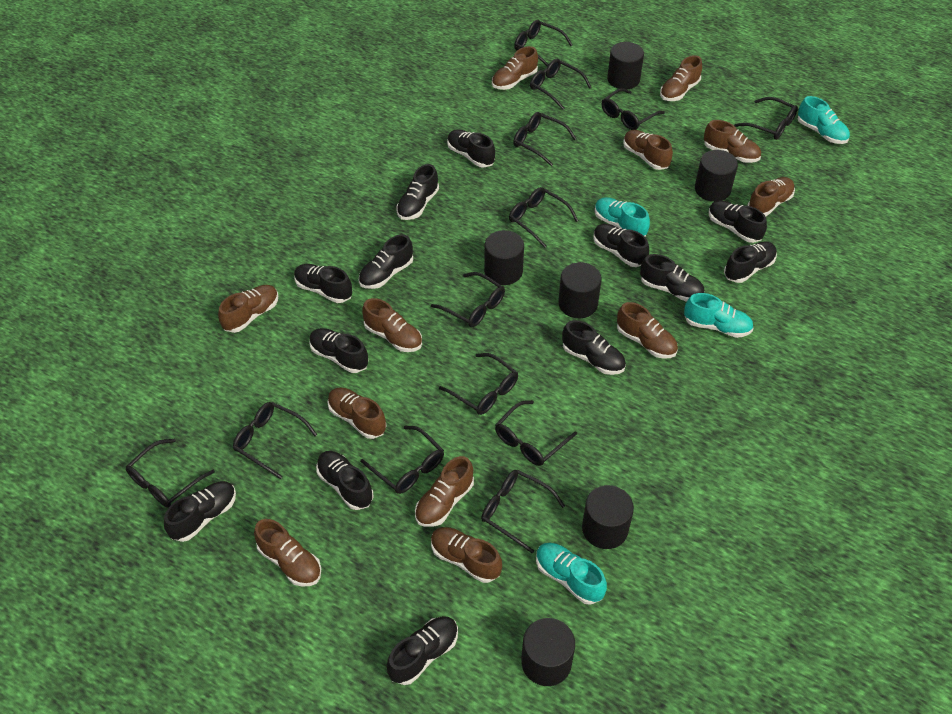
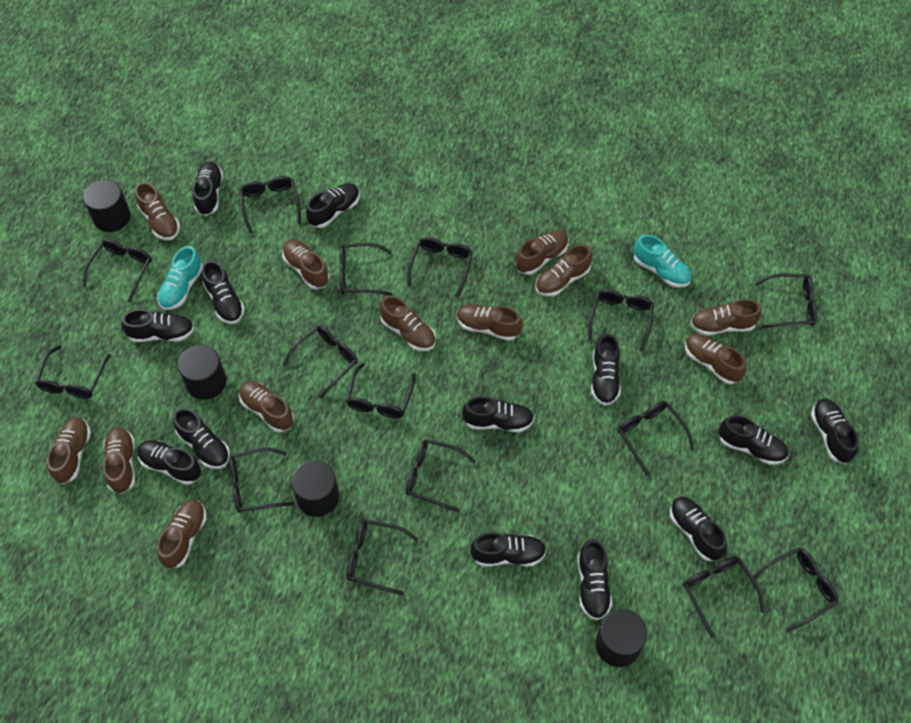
black cylinder: 6 -> 4
black glasses: 13 -> 15
turquoise shoe: 4 -> 2

